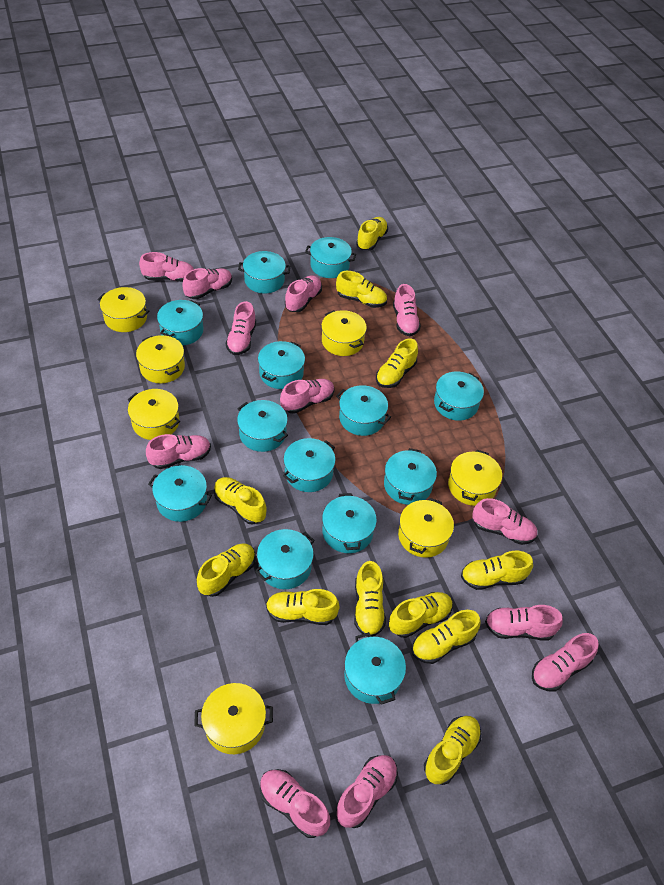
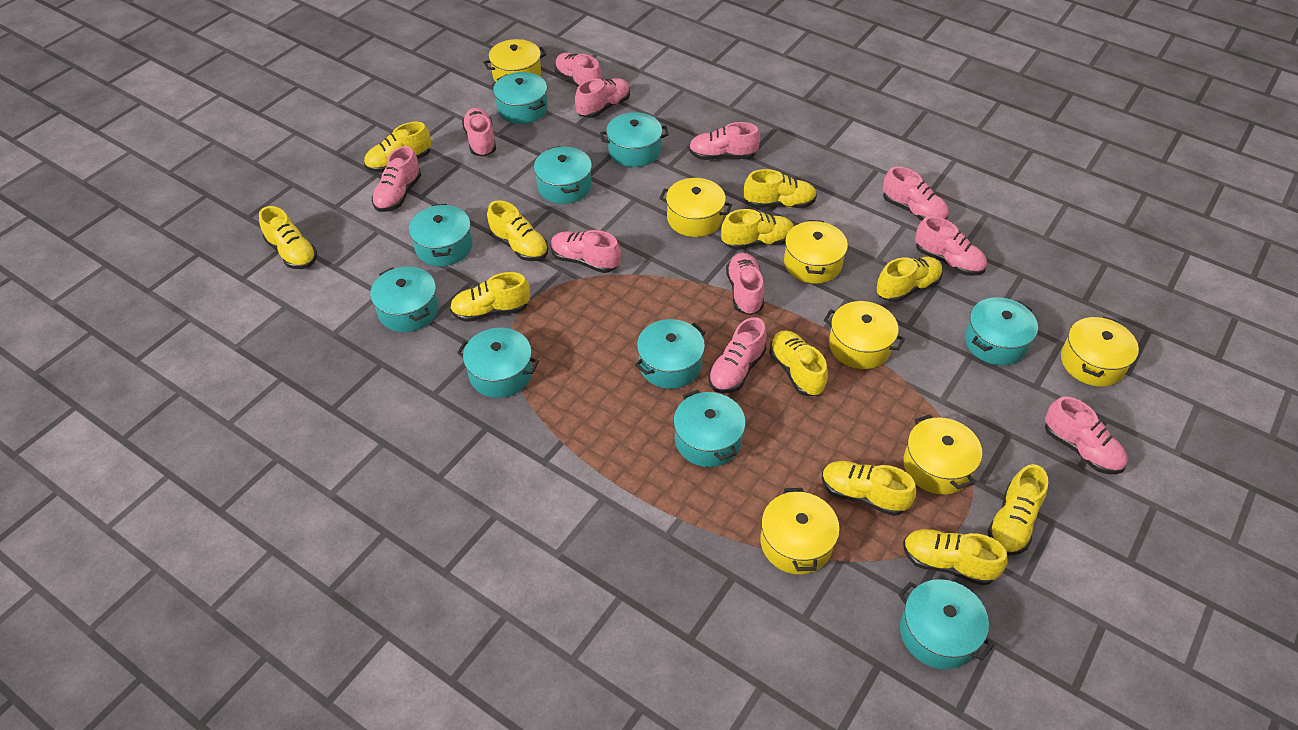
pink shoe: 12 -> 11
turquoise pot: 13 -> 10

